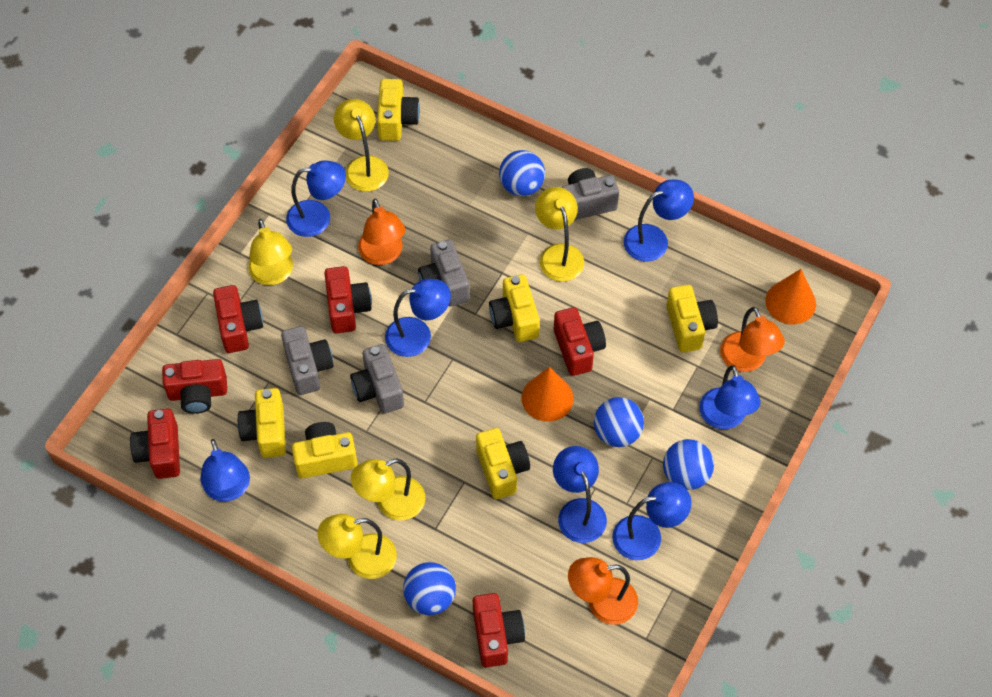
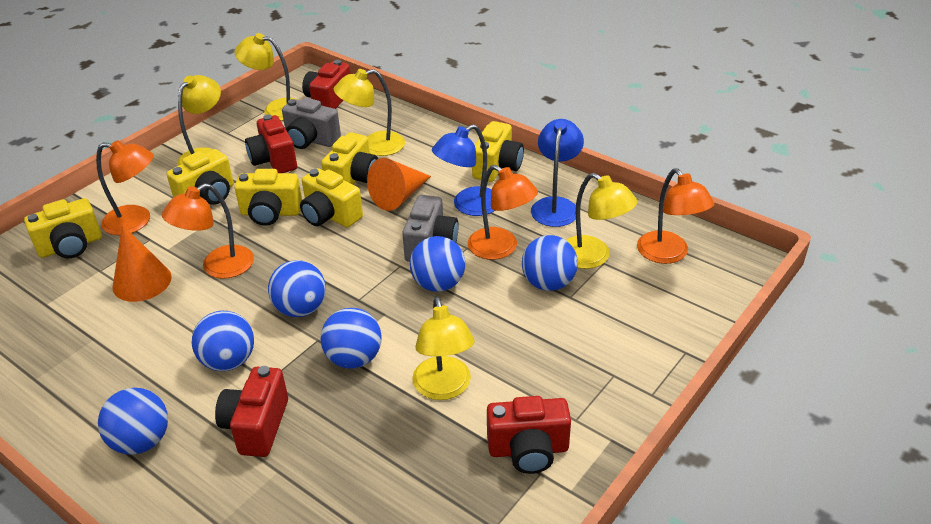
blue ball: 4 -> 6
blue lamp: 7 -> 2
grey camera: 4 -> 2
orange lamp: 3 -> 4
red camera: 6 -> 4

